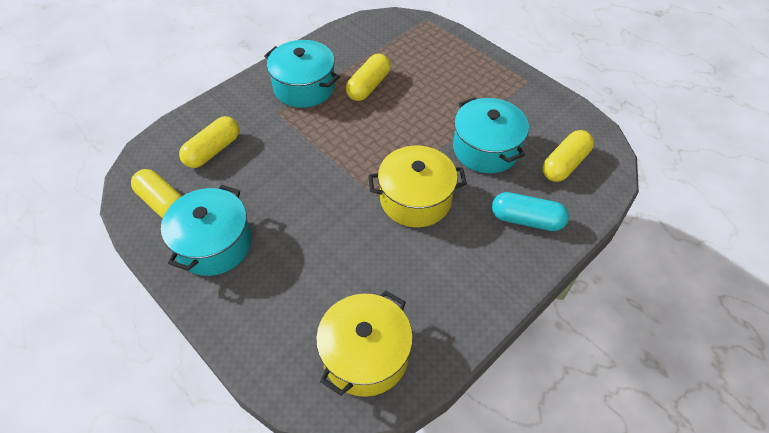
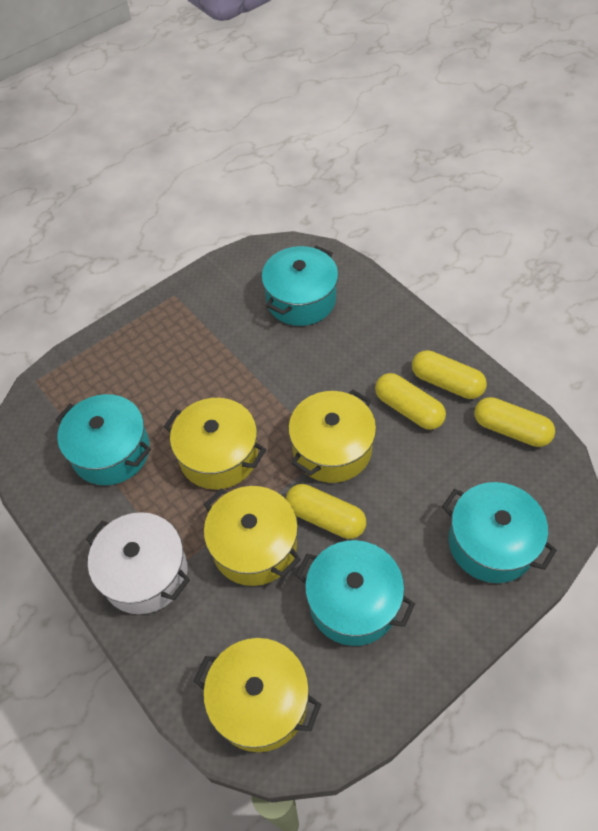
turquoise capsule: 1 -> 0
turquoise pot: 3 -> 4
white pot: 0 -> 1
yellow pot: 2 -> 4

